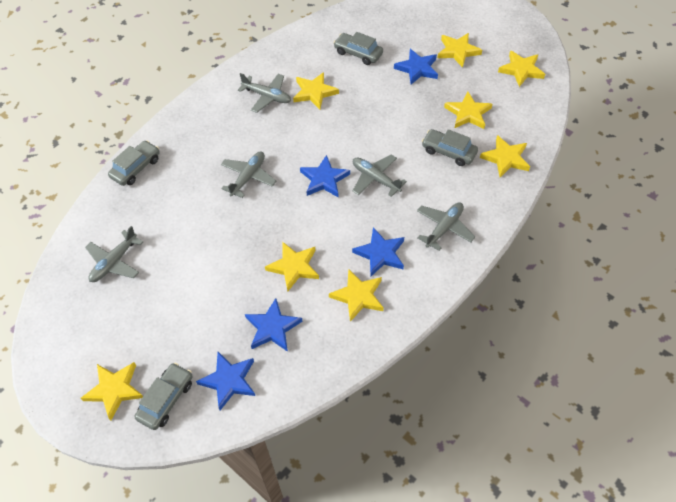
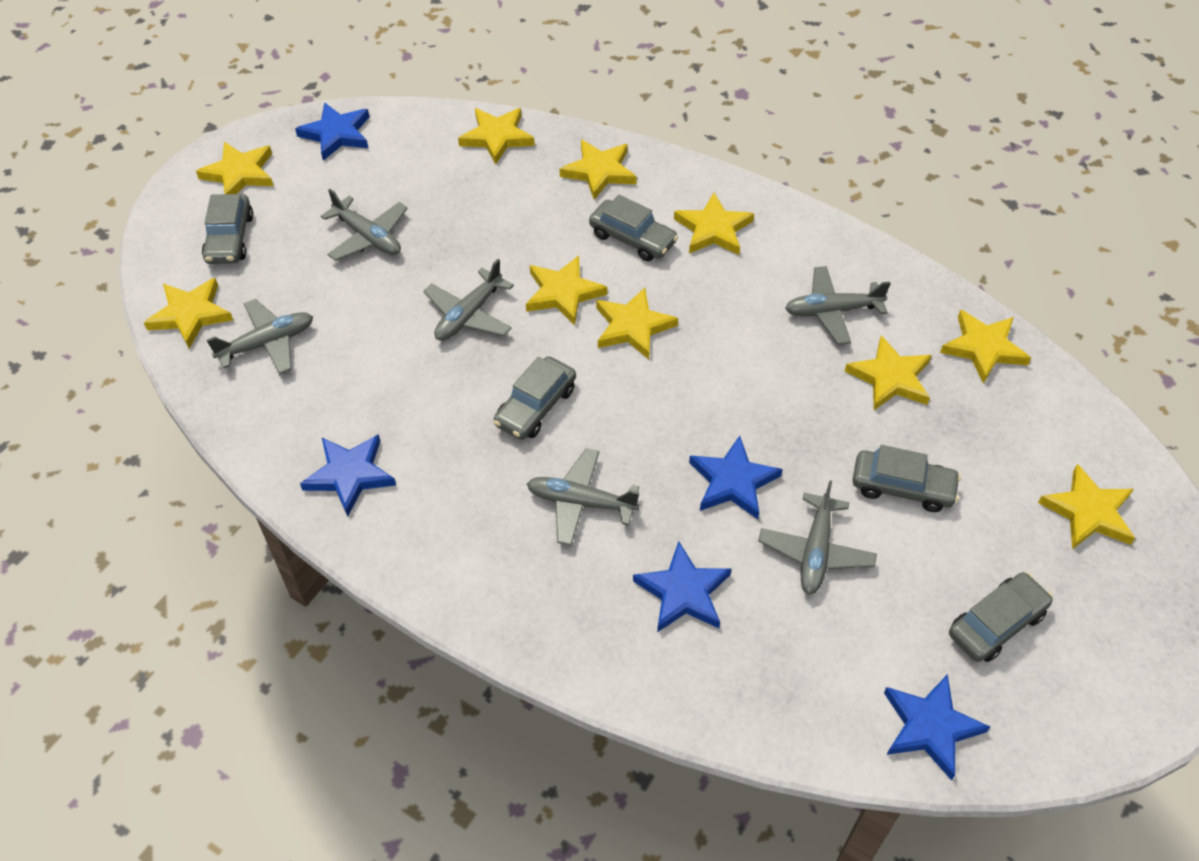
grey car: 4 -> 5
grey plane: 5 -> 6
yellow star: 8 -> 10

